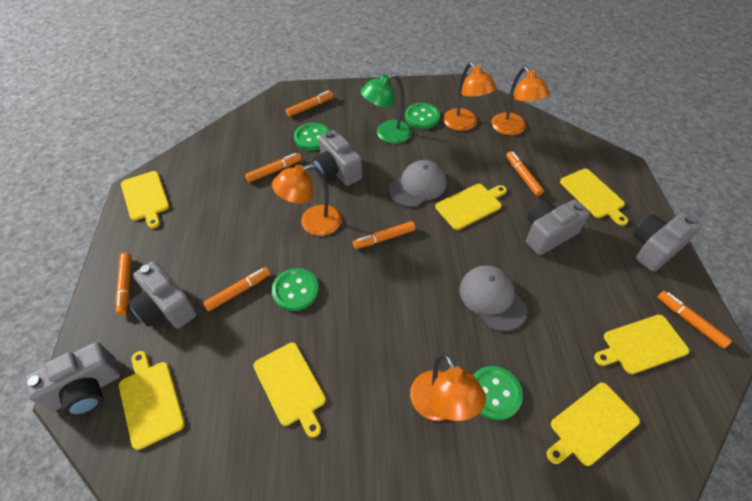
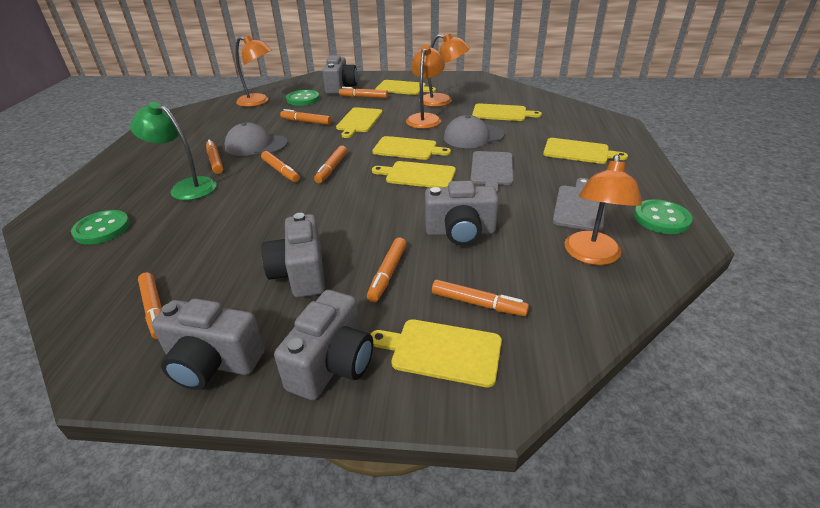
green button: 4 -> 3
grey cutting board: 0 -> 2
orange marker: 7 -> 8

